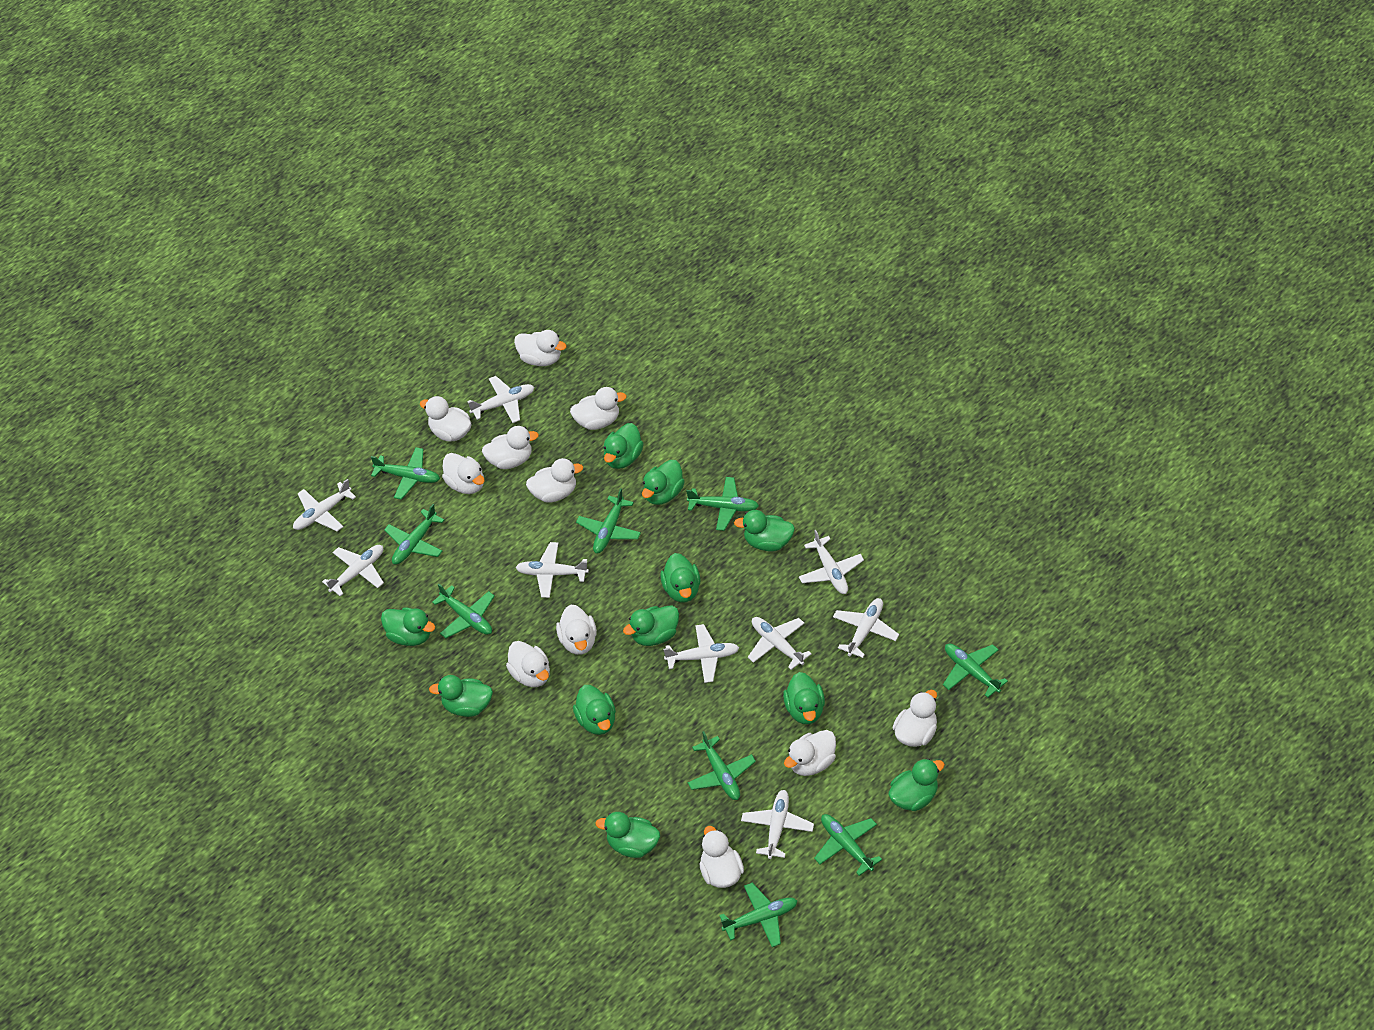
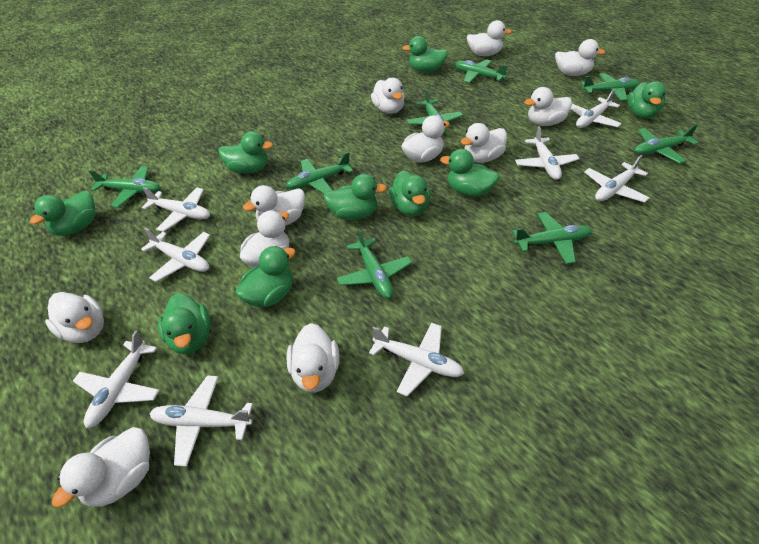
green duck: 11 -> 9
green plane: 9 -> 8
white plane: 9 -> 8

